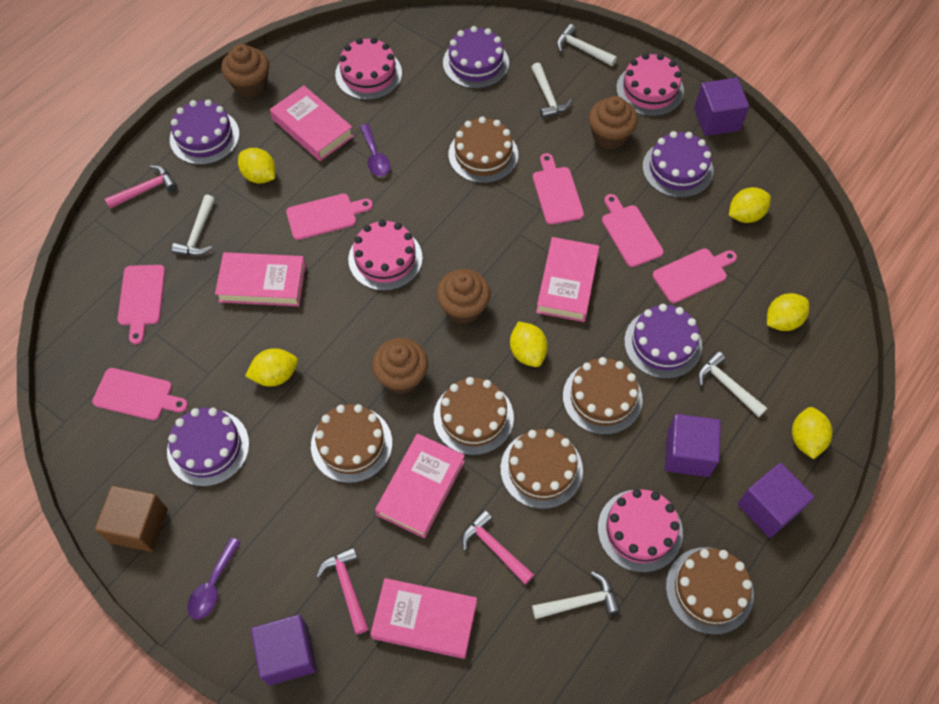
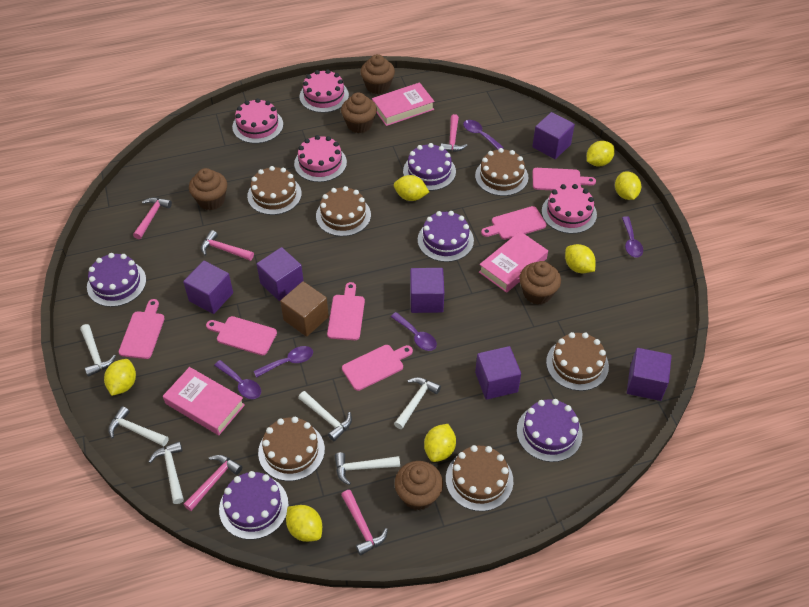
brown cupcake: 4 -> 5
pink book: 5 -> 3
pink hammer: 3 -> 5
purple cube: 4 -> 6
purple spoon: 2 -> 5
white hammer: 5 -> 6
yellow lemon: 6 -> 7

